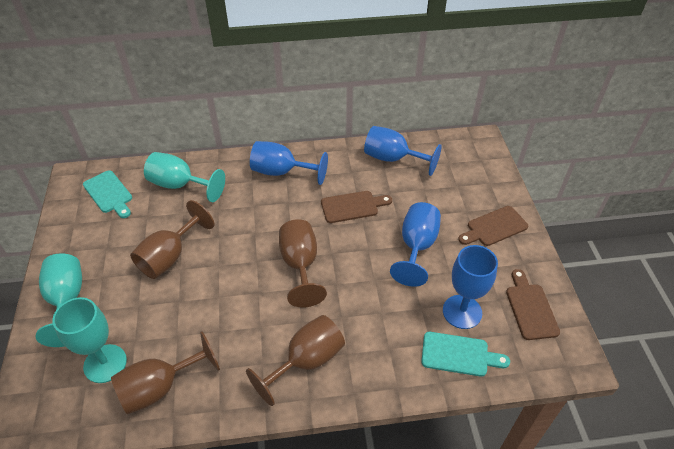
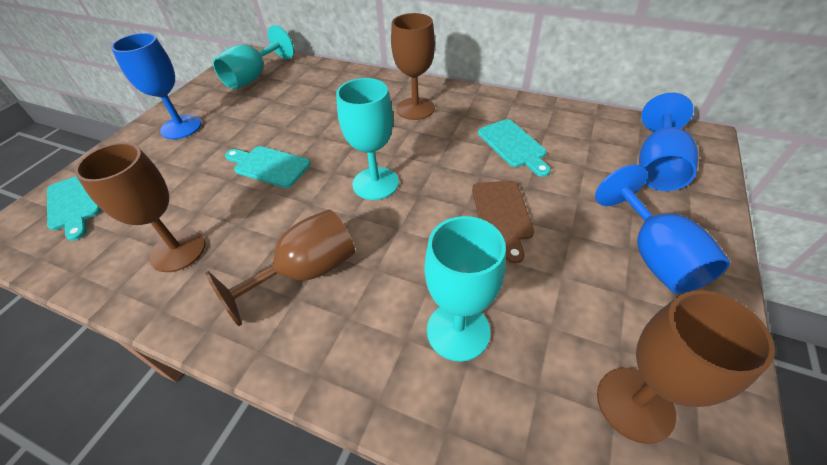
blue goblet: 4 -> 3
brown cutting board: 3 -> 1
turquoise cutting board: 2 -> 3

